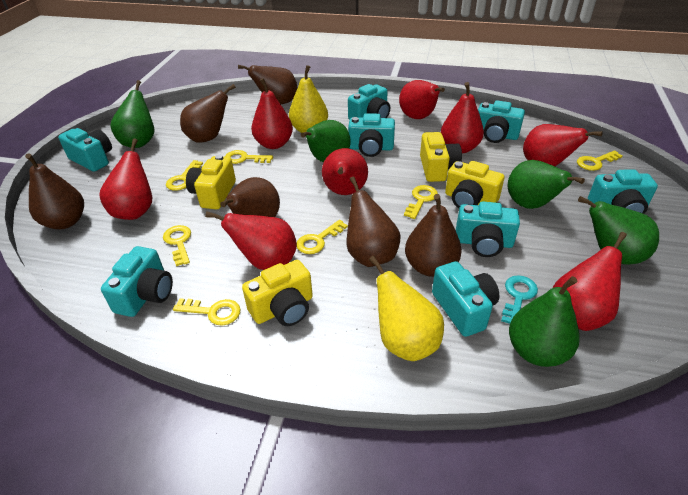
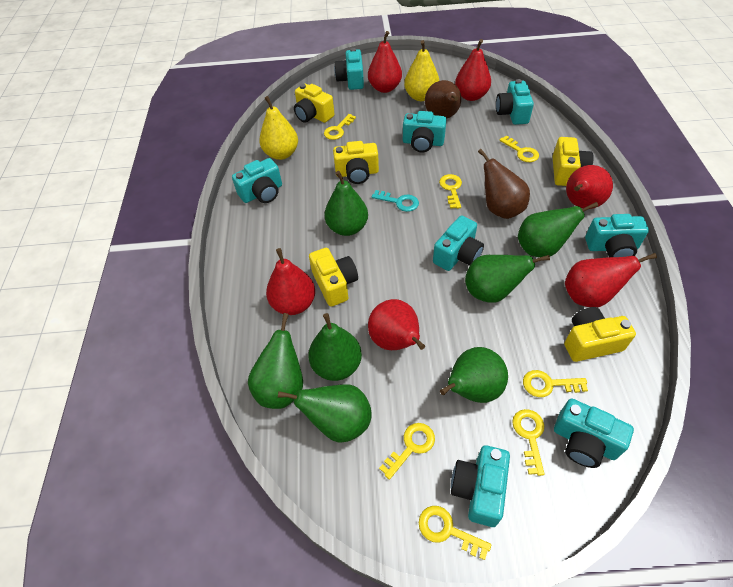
brown pear: 6 -> 2
green pear: 5 -> 7
red pear: 8 -> 6
yellow camera: 4 -> 5

